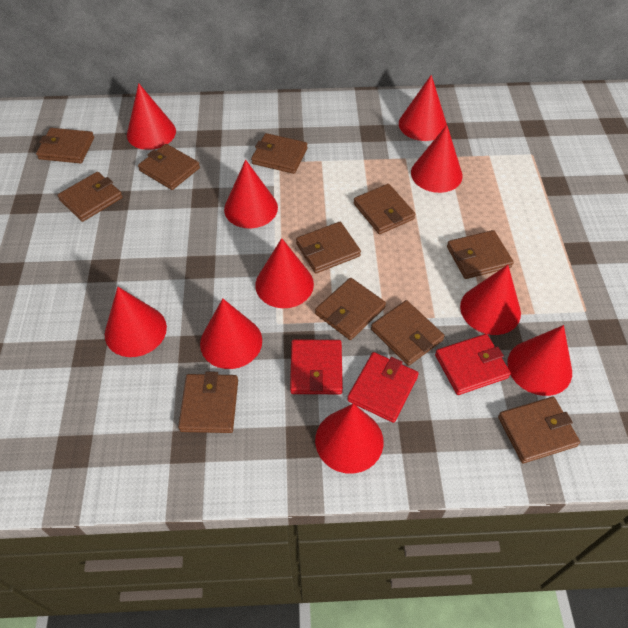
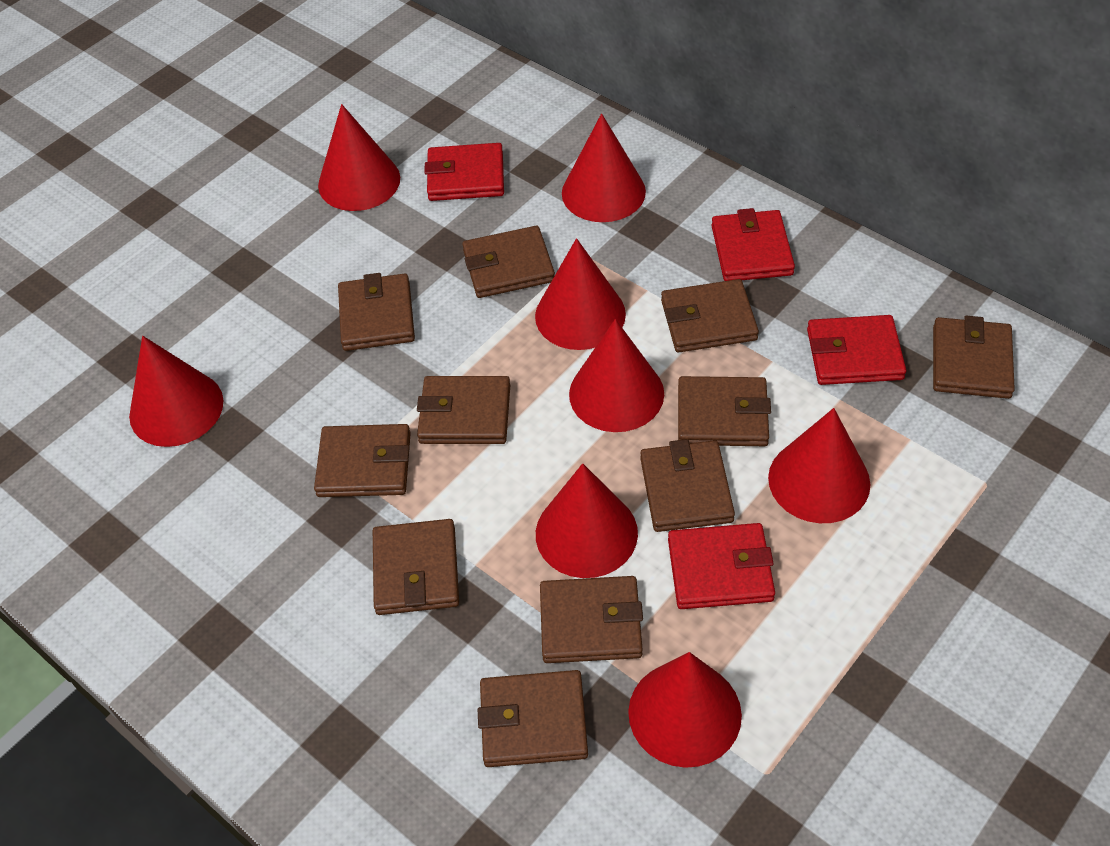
red cone: 10 -> 8
red wallet: 3 -> 4

